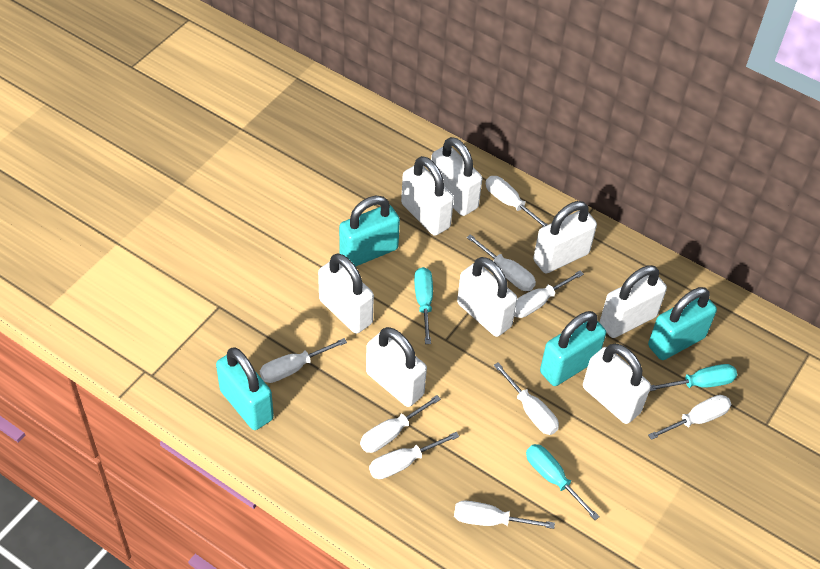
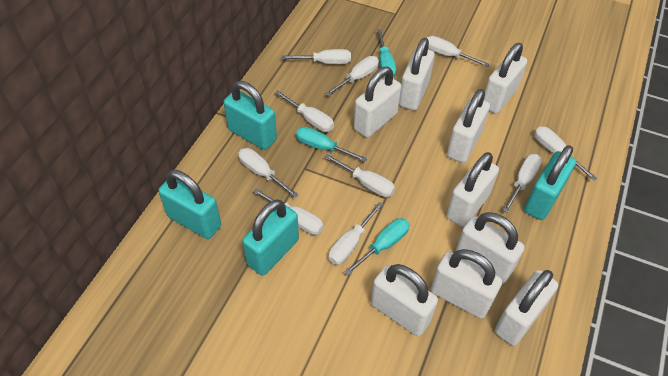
white padlock: 8 -> 9
white screwdriver: 9 -> 10

